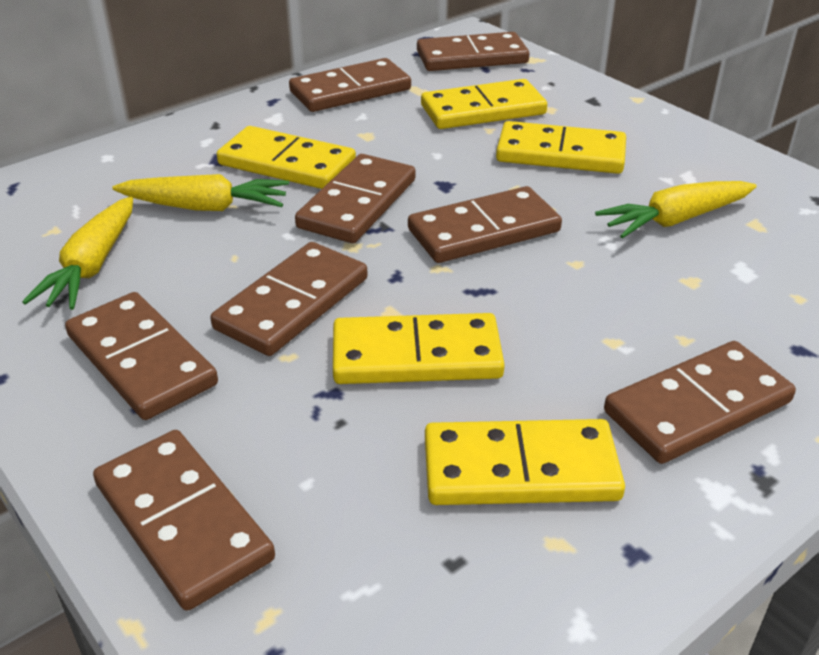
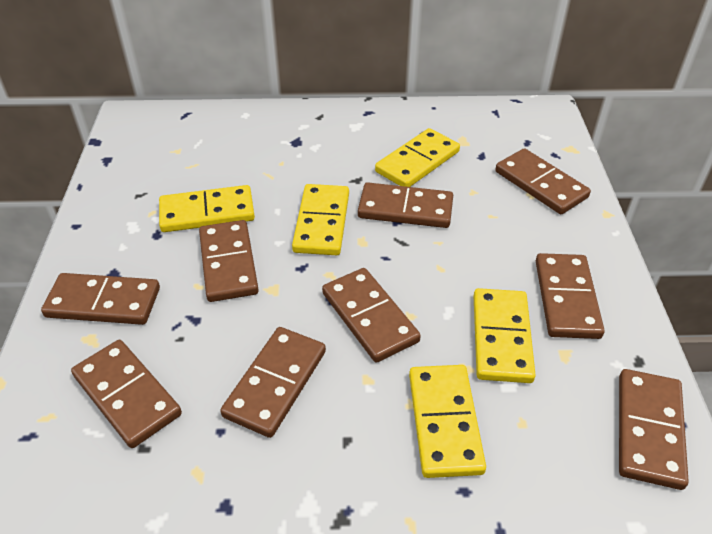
brown domino: 8 -> 9
yellow carrot: 3 -> 0

